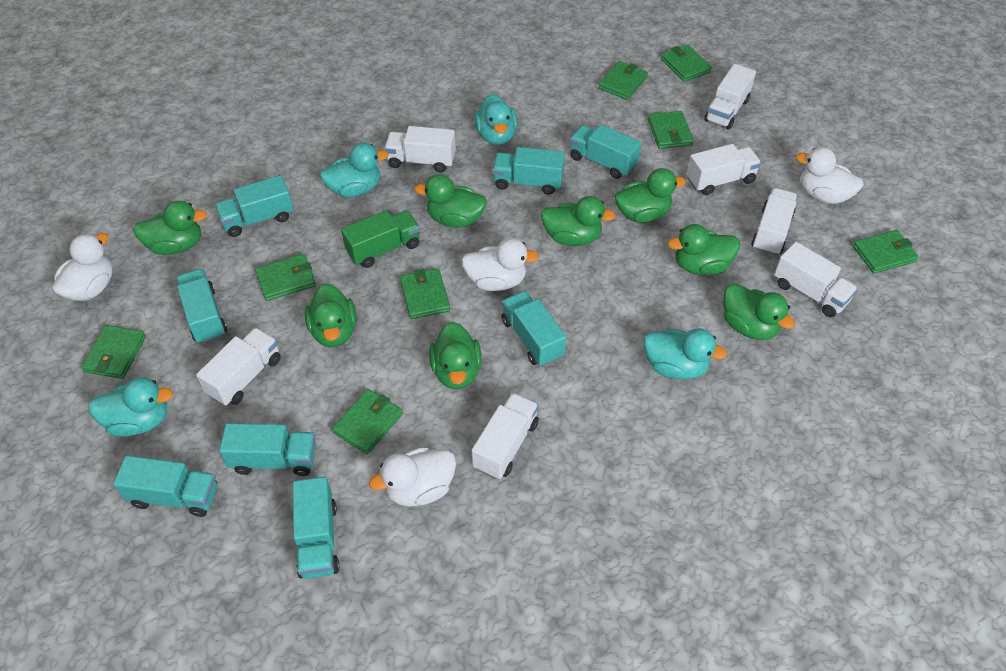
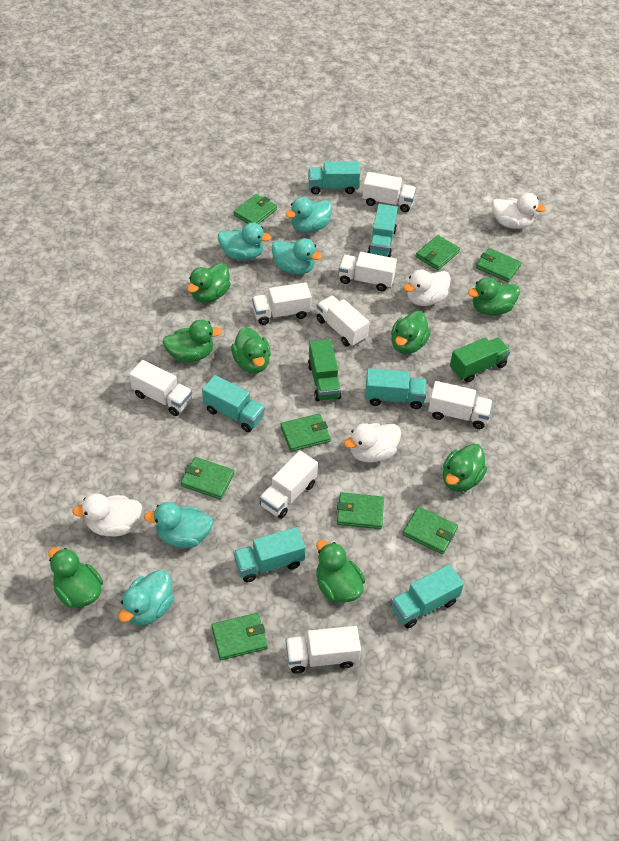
green truck: 1 -> 2
turquoise duck: 4 -> 5
turquoise truck: 8 -> 6
white truck: 7 -> 8

